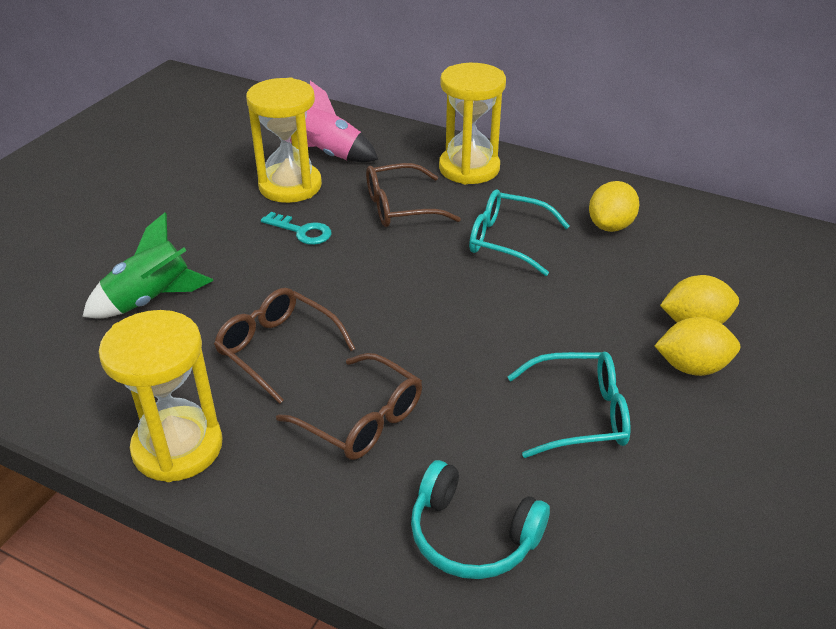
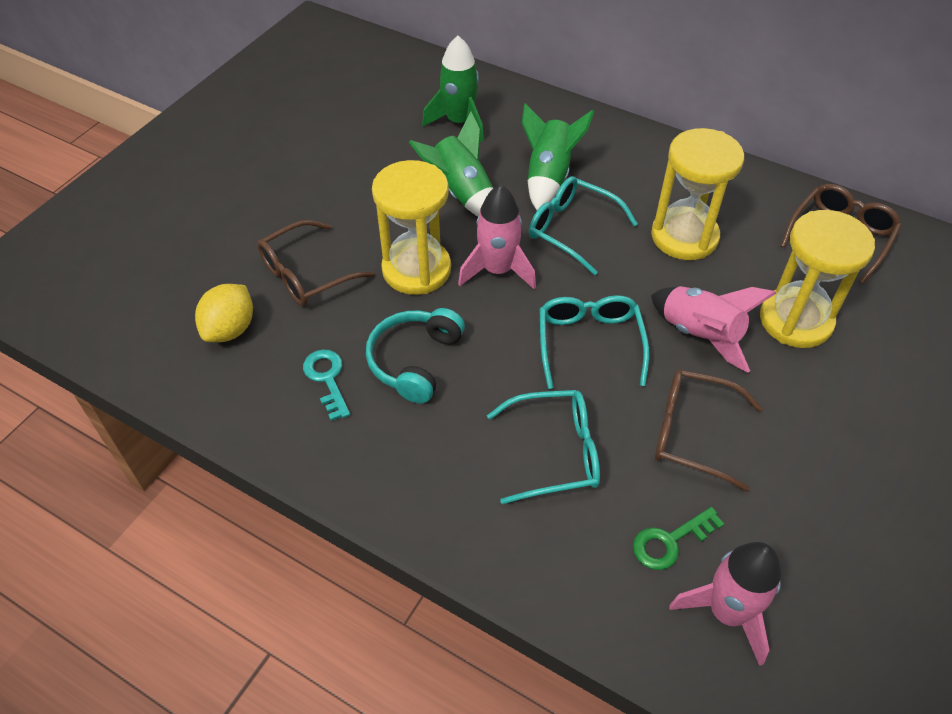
green key: 0 -> 1
green rocket: 1 -> 3
pink rocket: 1 -> 3
turquoise glasses: 2 -> 3
yellow lemon: 3 -> 1

